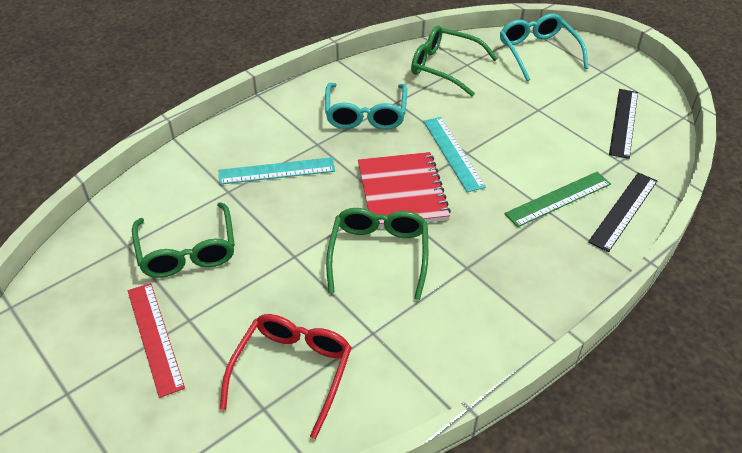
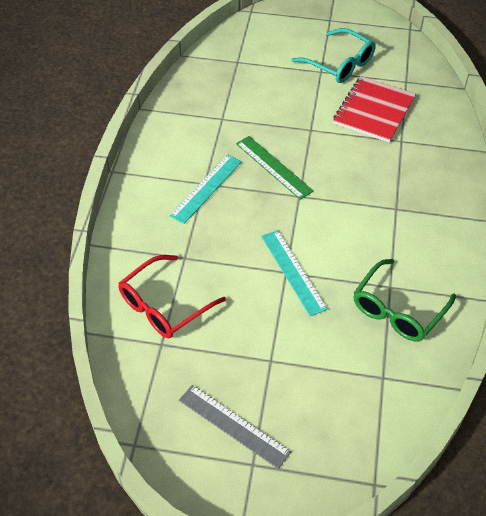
black ruler: 2 -> 0
green glasses: 3 -> 1
grey ruler: 0 -> 1
red ruler: 1 -> 0
turquoise glasses: 2 -> 1

